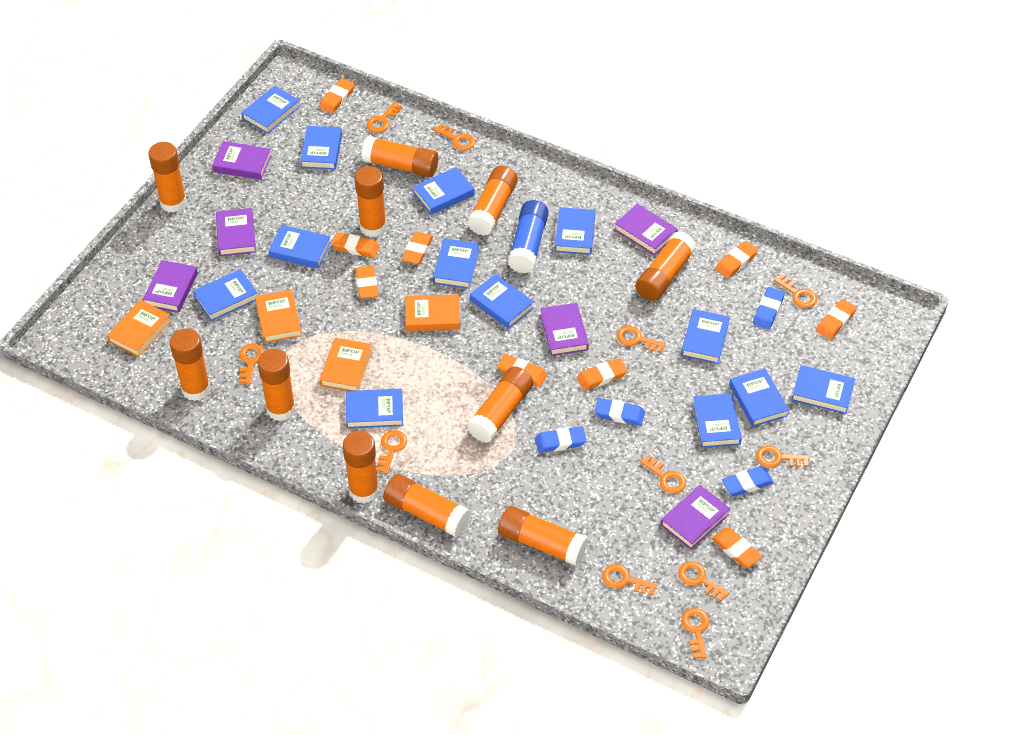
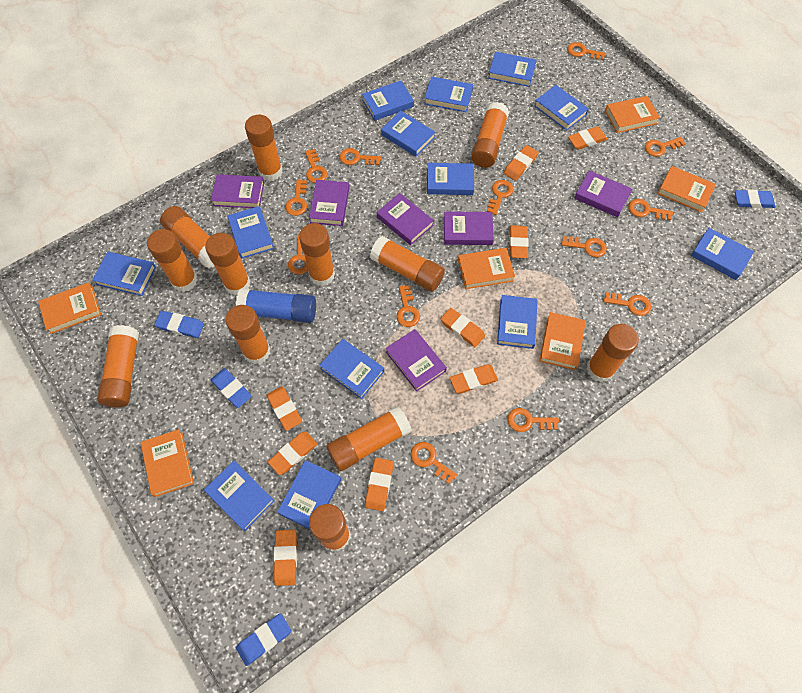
orange book: 4 -> 6
orange glue stick: 11 -> 12
orange key: 11 -> 13

